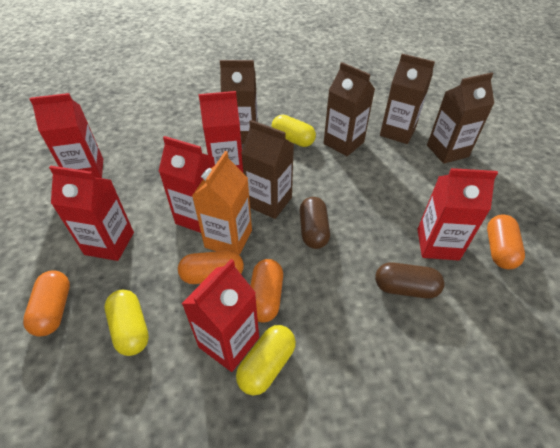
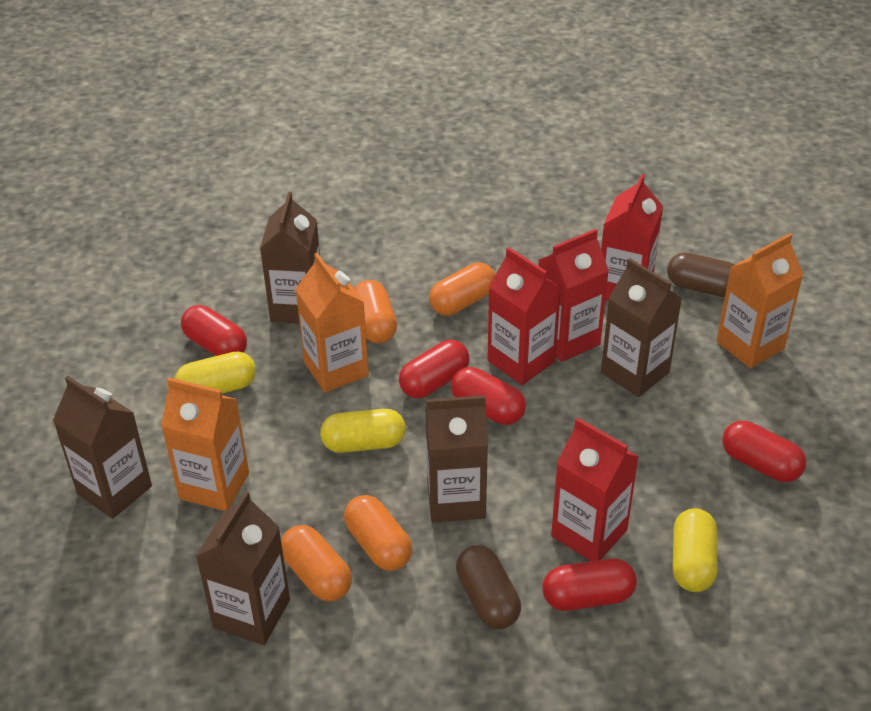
orange carton: 1 -> 3
red capsule: 0 -> 5
red carton: 6 -> 4

